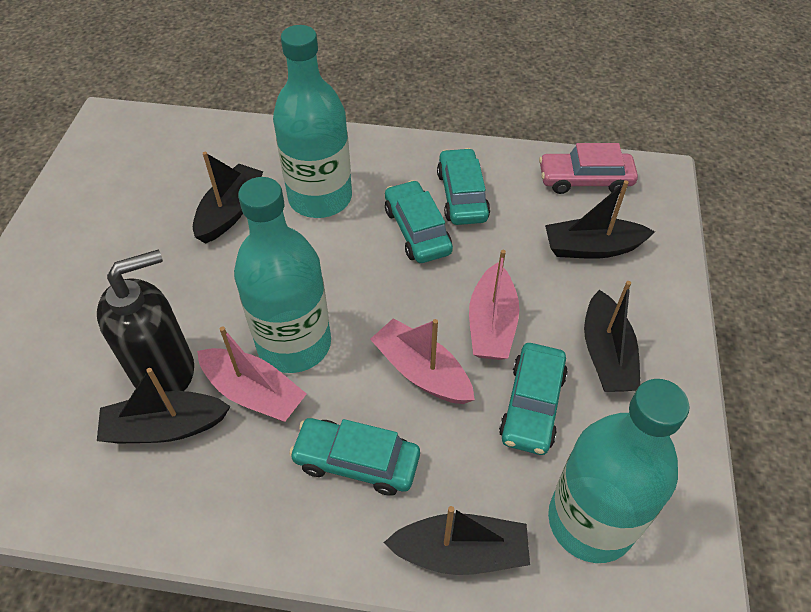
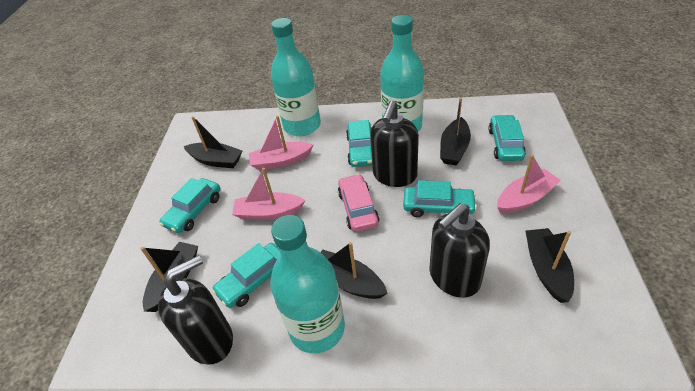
black soap dispenser: 1 -> 3
turquoise car: 4 -> 5

